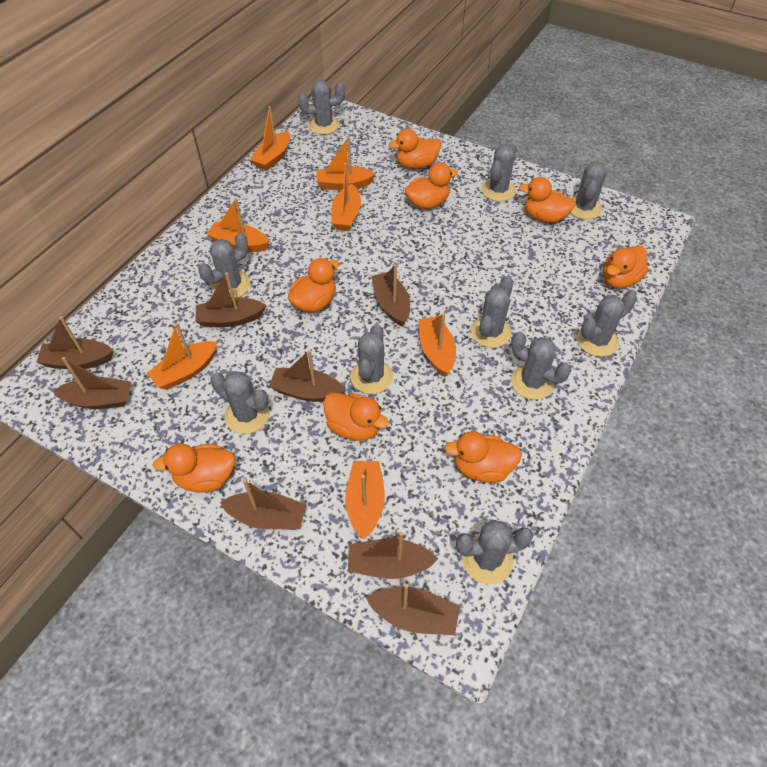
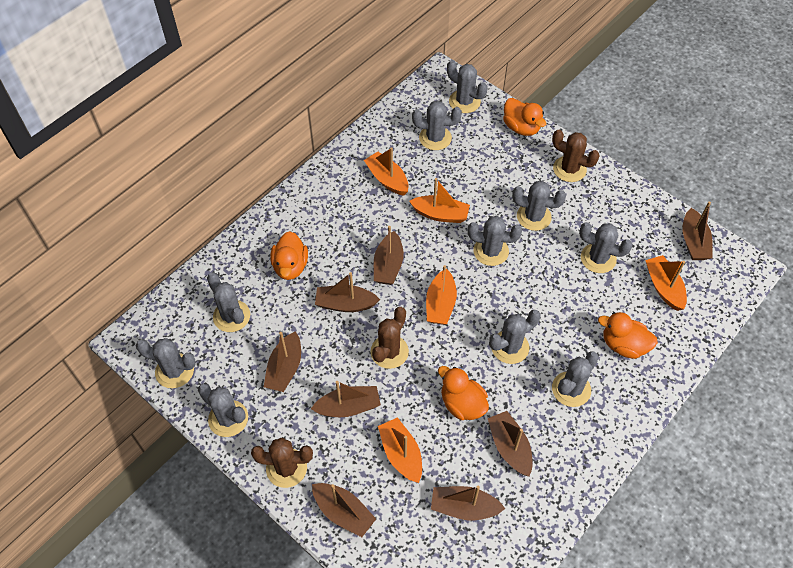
brown cactus: 0 -> 3
orange boat: 7 -> 5
orange duck: 8 -> 4

